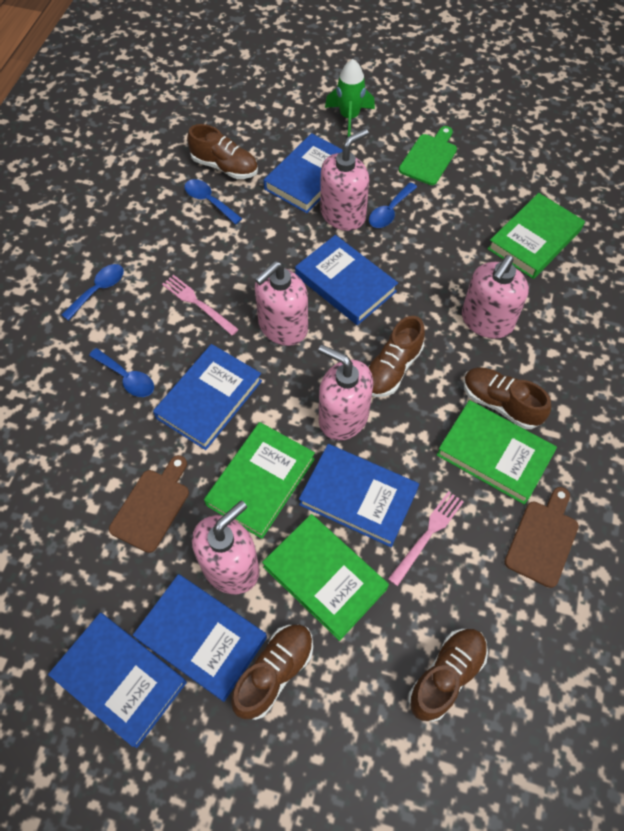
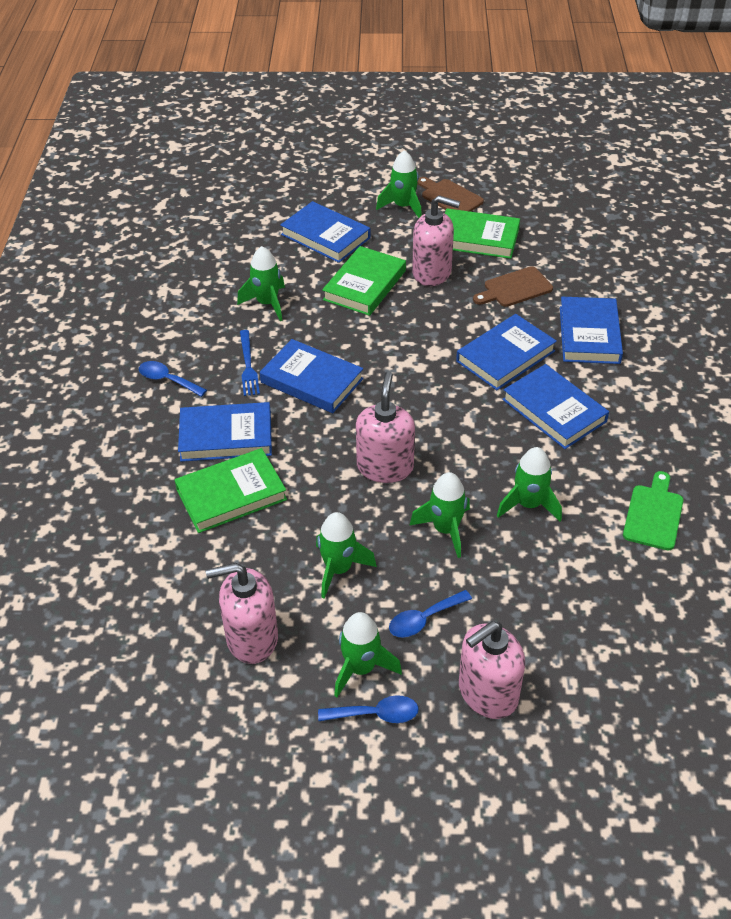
blue fork: 0 -> 1
blue spoon: 4 -> 3
brown shoe: 5 -> 0
green book: 4 -> 3
green rocket: 1 -> 6
pink fork: 2 -> 0
pink soap dispenser: 5 -> 4

